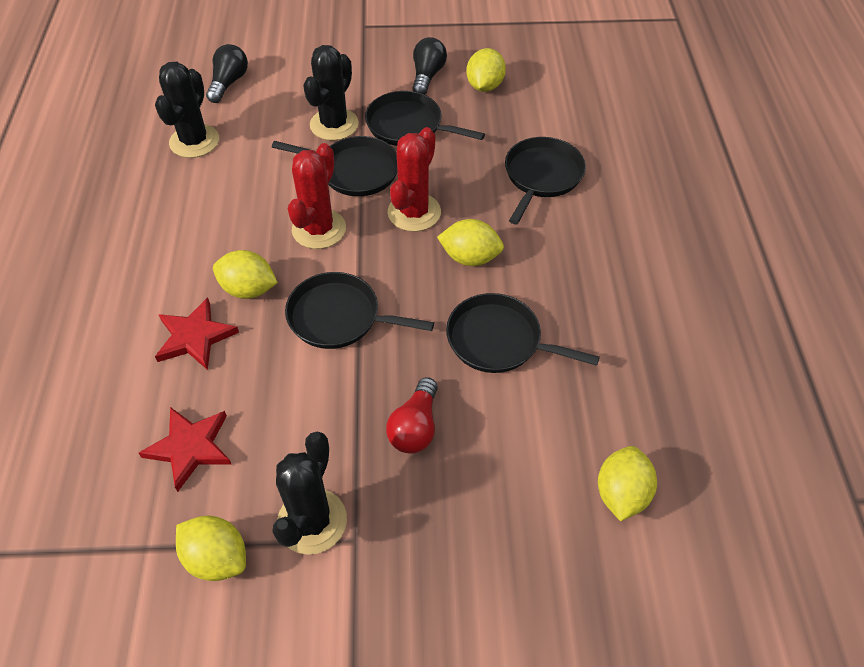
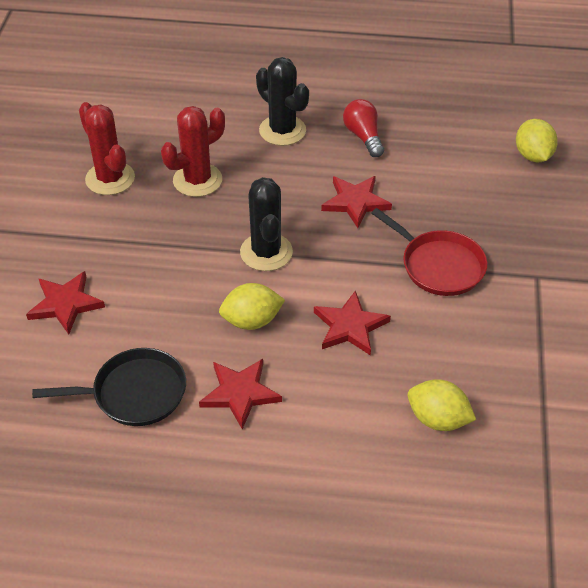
black cactus: 3 -> 2
black light bulb: 2 -> 0
black pan: 5 -> 1
red pan: 0 -> 1
red star: 2 -> 4
yellow lemon: 5 -> 3

